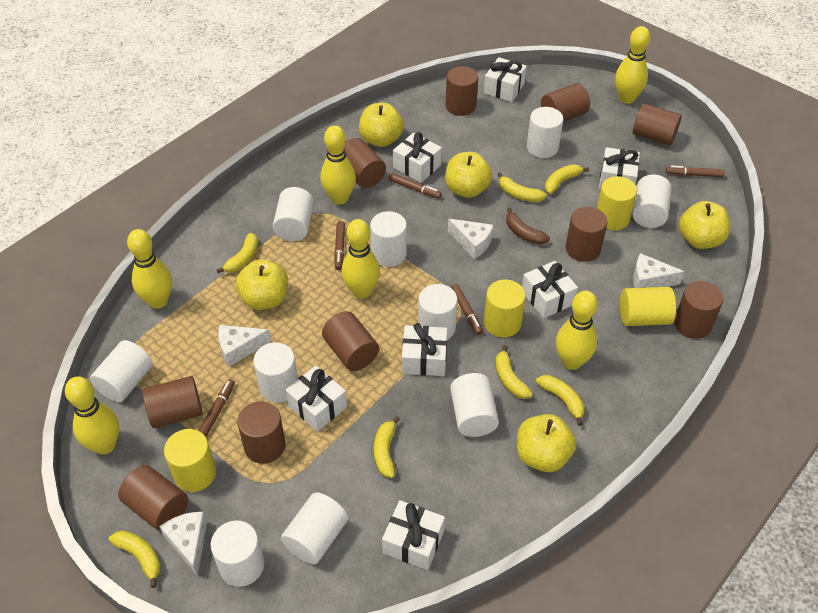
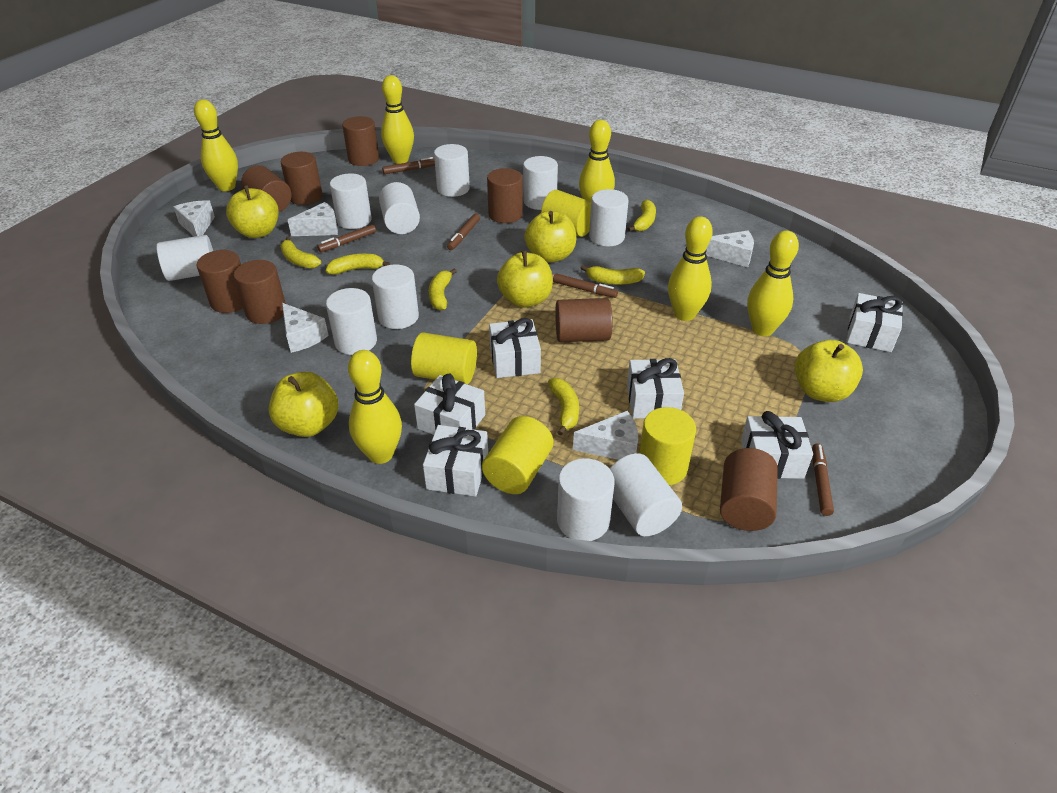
brown banana: 1 -> 0
brown cylinder: 10 -> 8
white cheese: 4 -> 5
white gift: 7 -> 6
yellow banana: 7 -> 6

